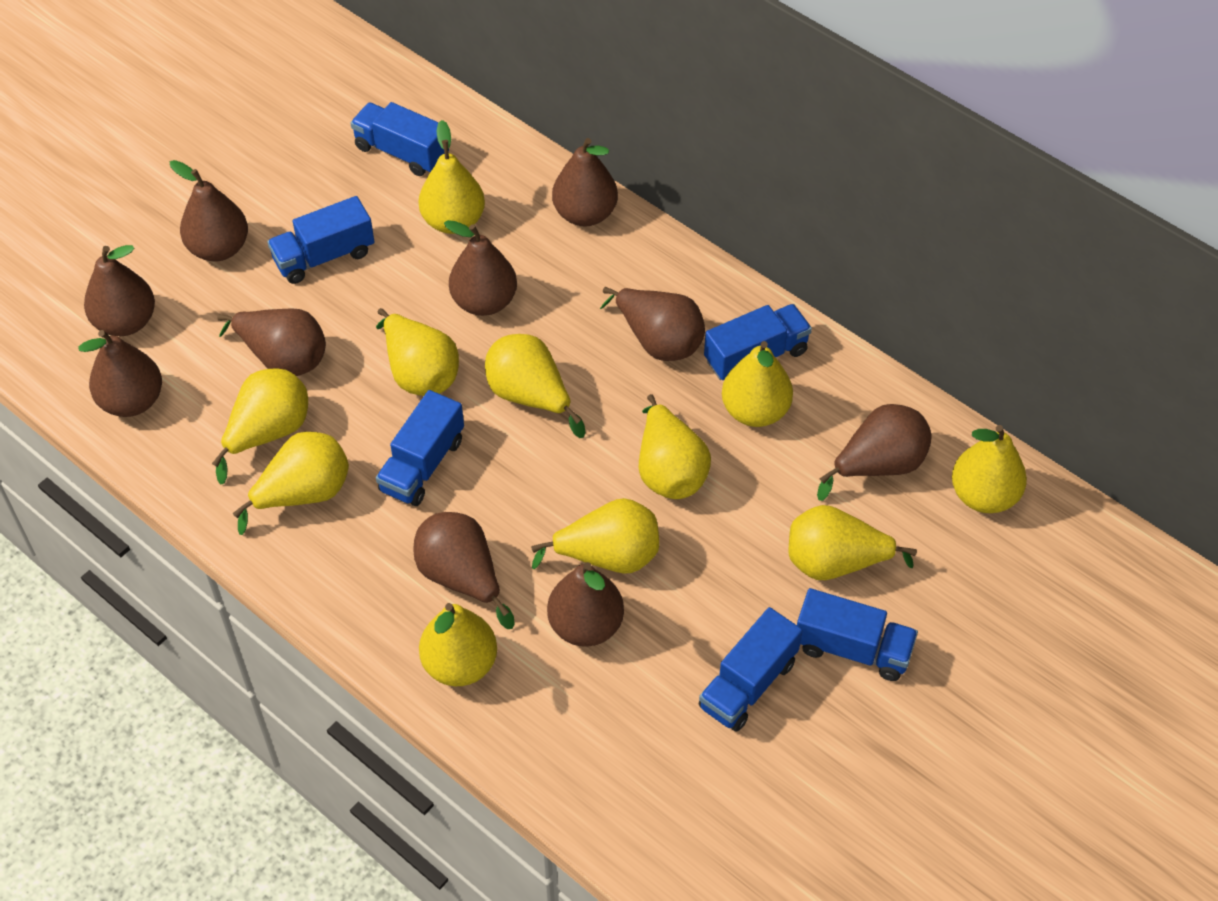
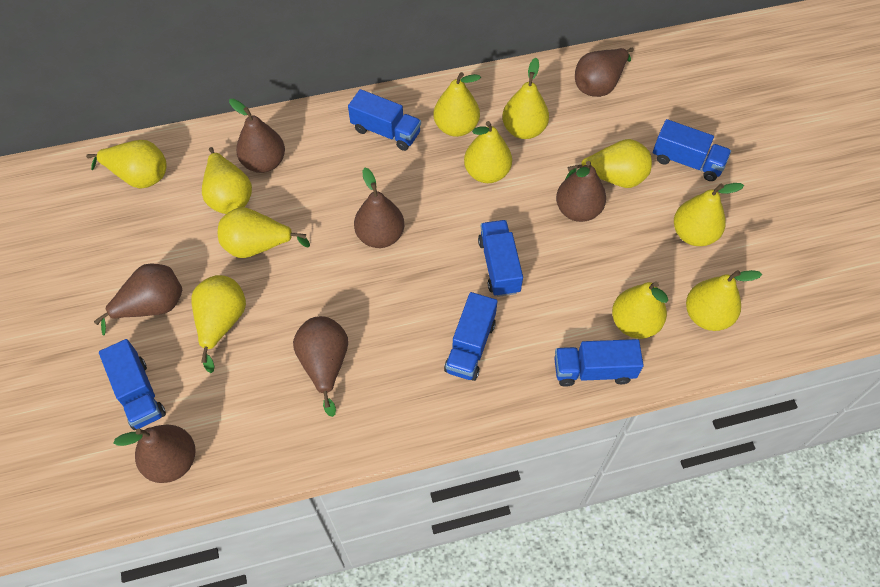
brown pear: 10 -> 7

